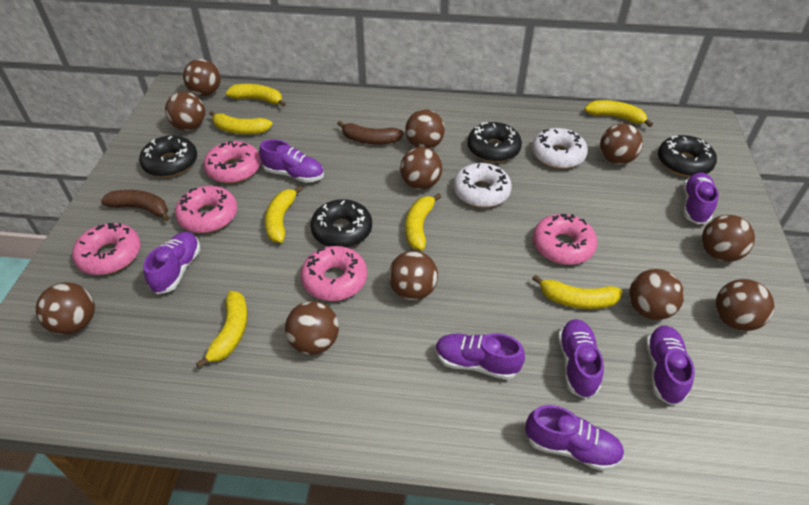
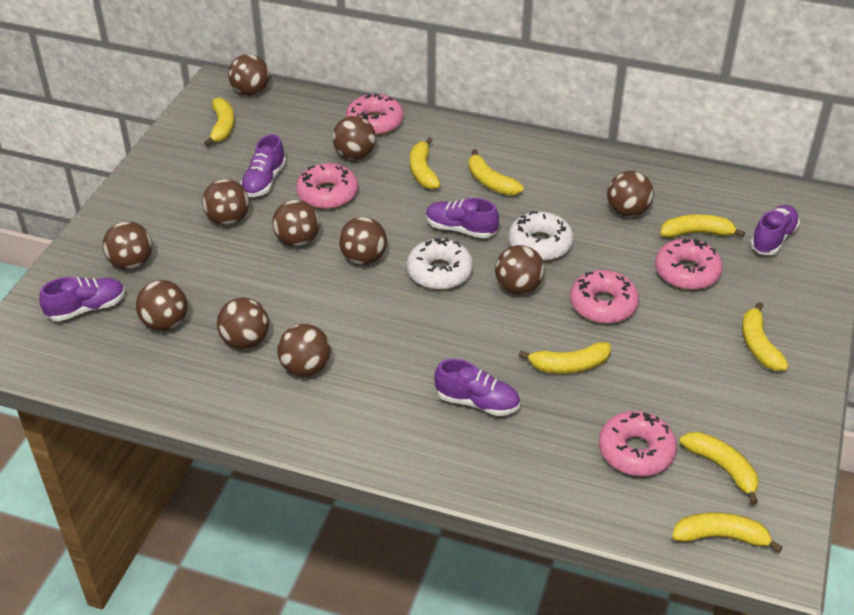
black donut: 4 -> 0
brown banana: 2 -> 0
purple shoe: 7 -> 5
yellow banana: 7 -> 8

